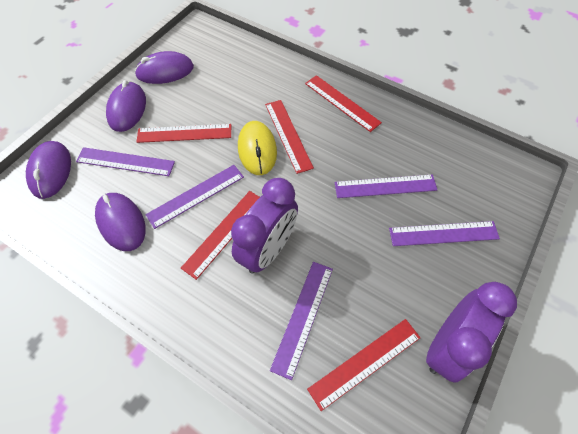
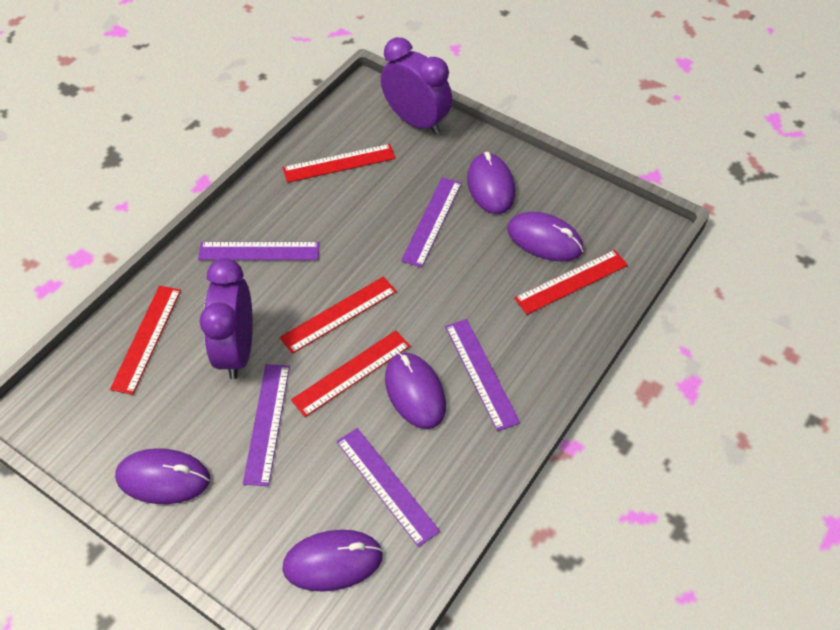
purple mouse: 4 -> 5
yellow mouse: 1 -> 0

